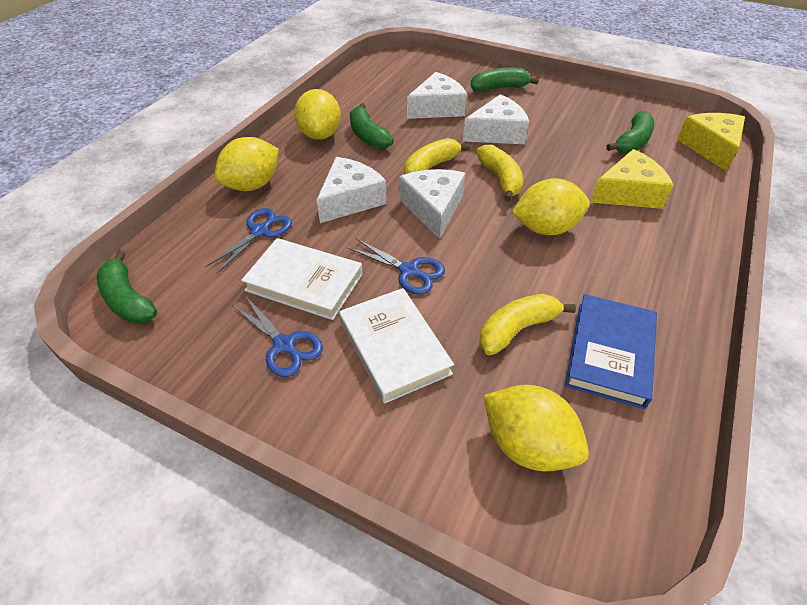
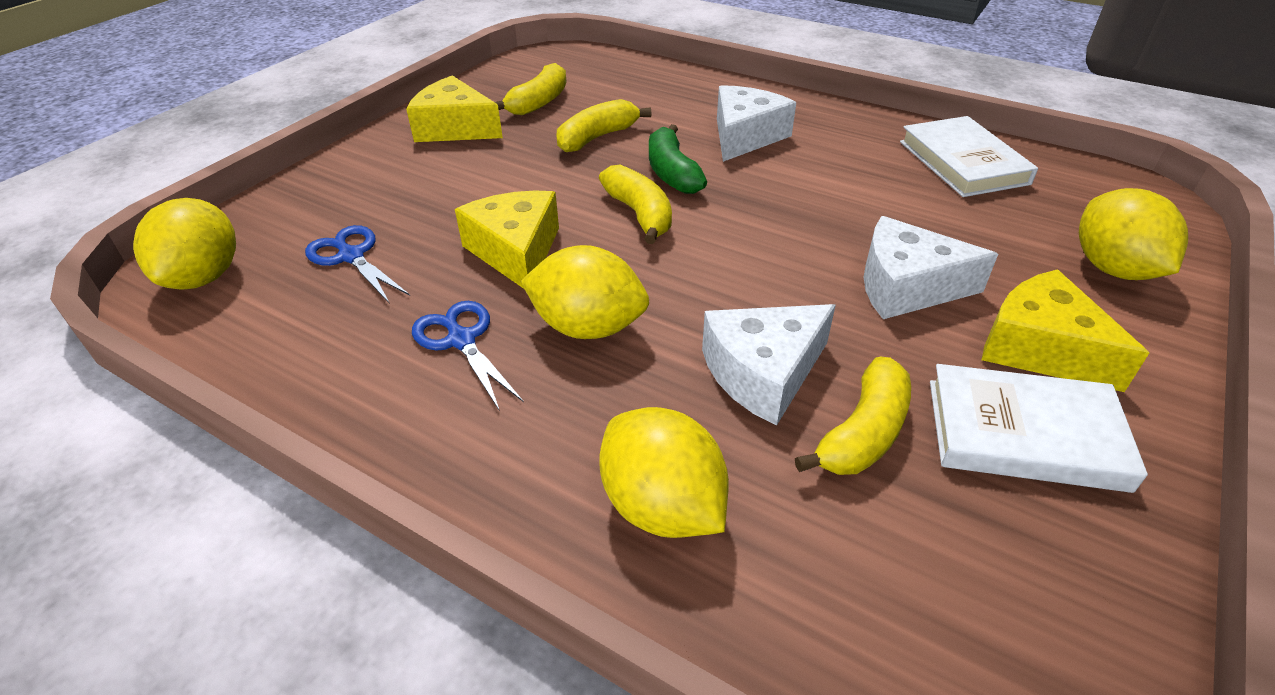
blue book: 1 -> 0
blue scissors: 3 -> 2
green banana: 4 -> 1
white cheese: 4 -> 3
yellow banana: 3 -> 4
yellow cheese: 2 -> 3

